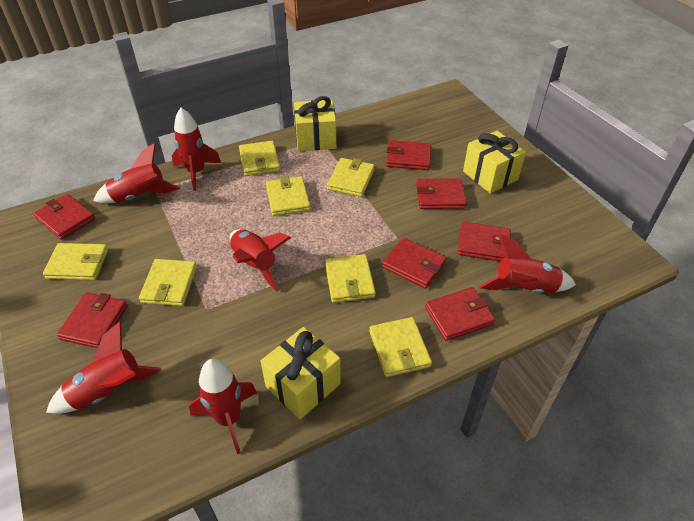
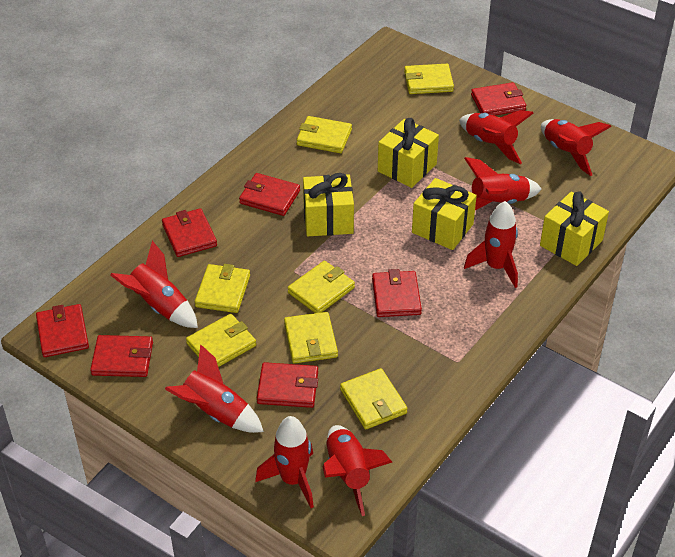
red rocket: 6 -> 8
yellow gift: 3 -> 4

